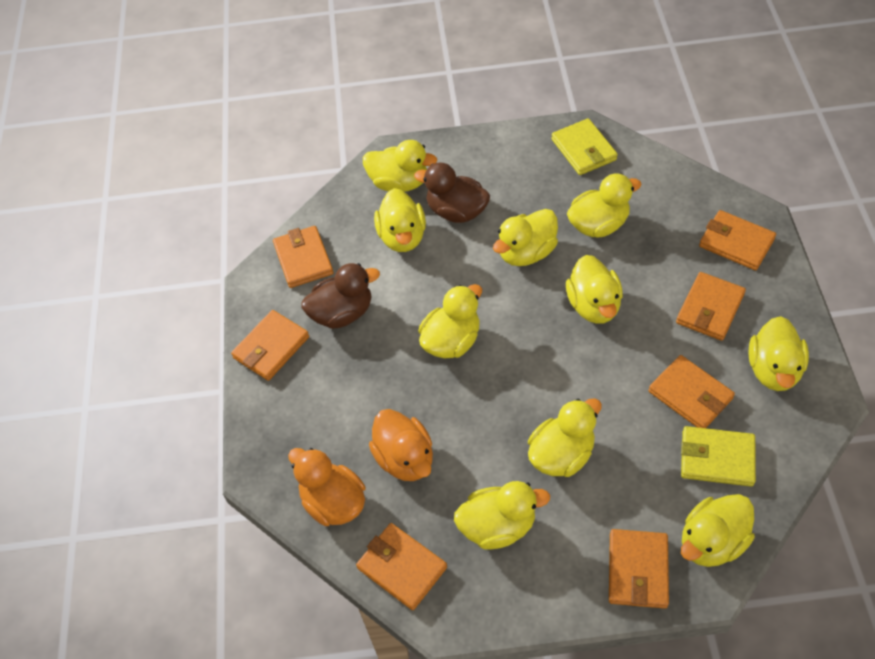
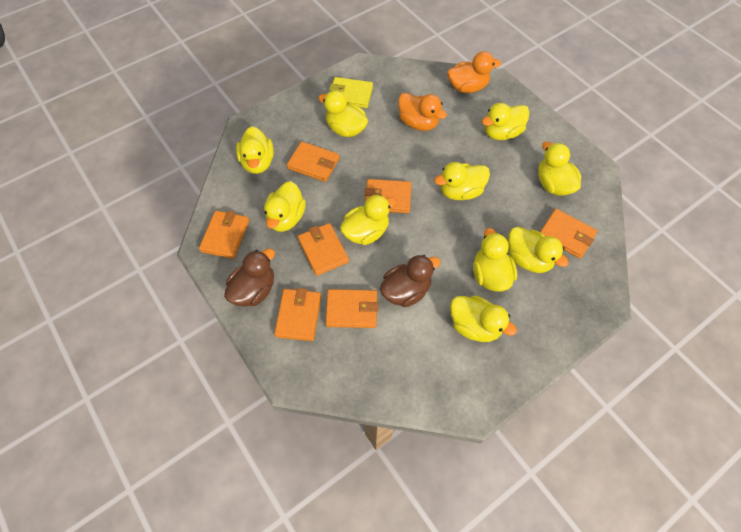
yellow wallet: 2 -> 1

